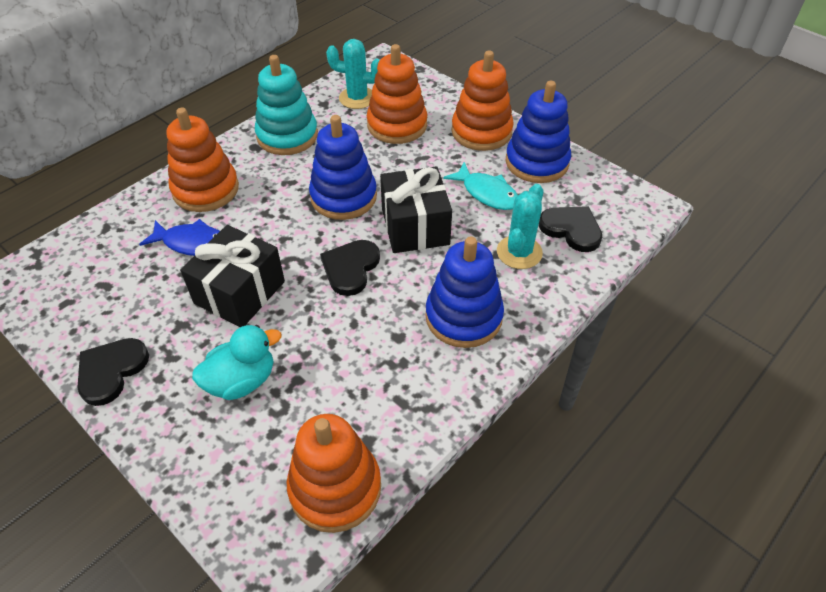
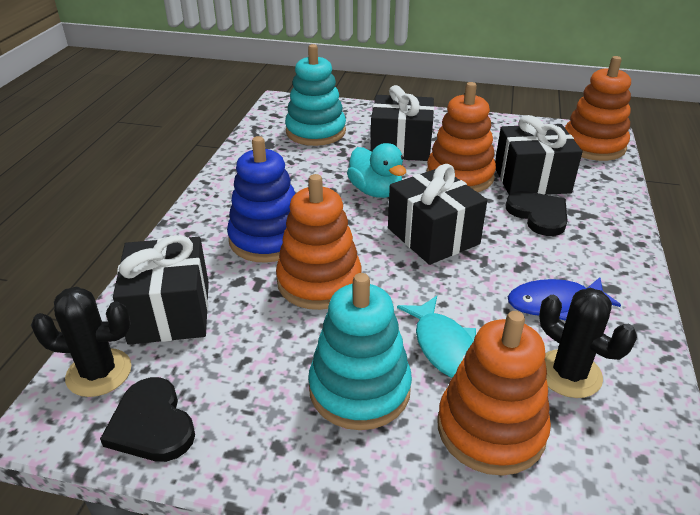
black cactus: 0 -> 2
black gift: 2 -> 4
black heart: 3 -> 2
blue stacking toy: 3 -> 1
turquoise cactus: 2 -> 0
turquoise stacking toy: 1 -> 2

